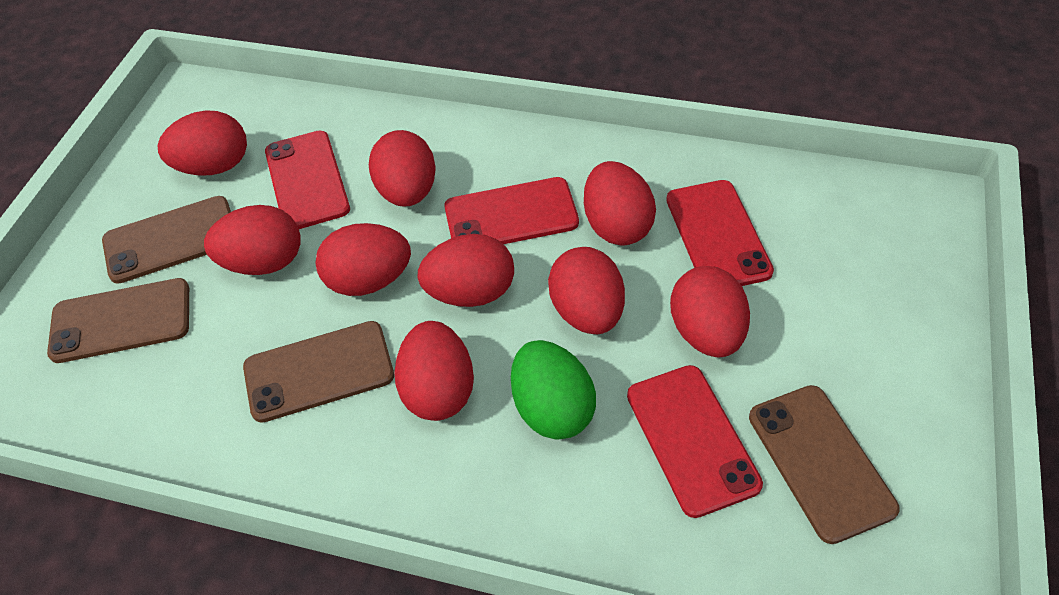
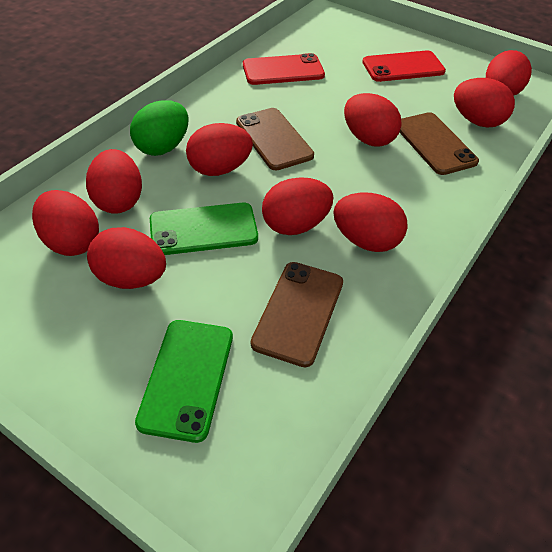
brown phone: 4 -> 3
green phone: 0 -> 2
red phone: 4 -> 2

